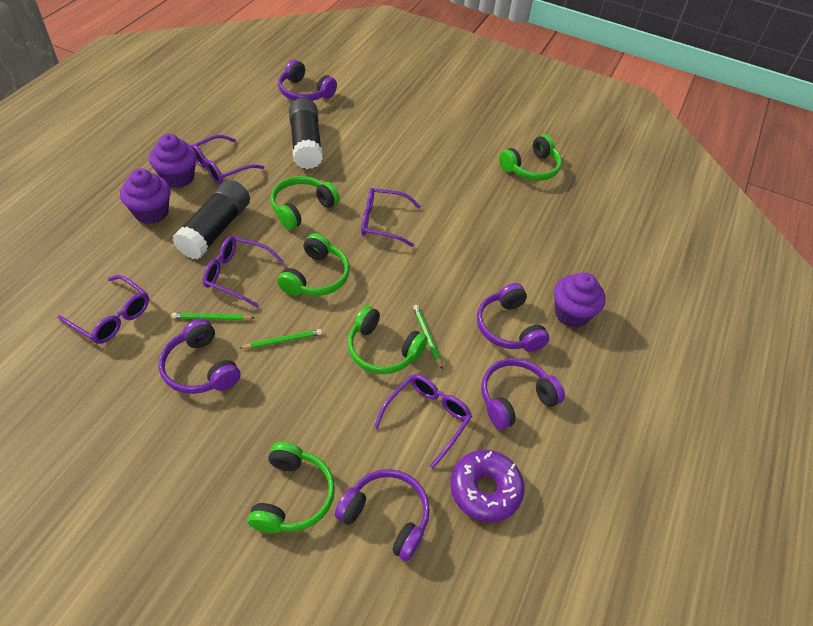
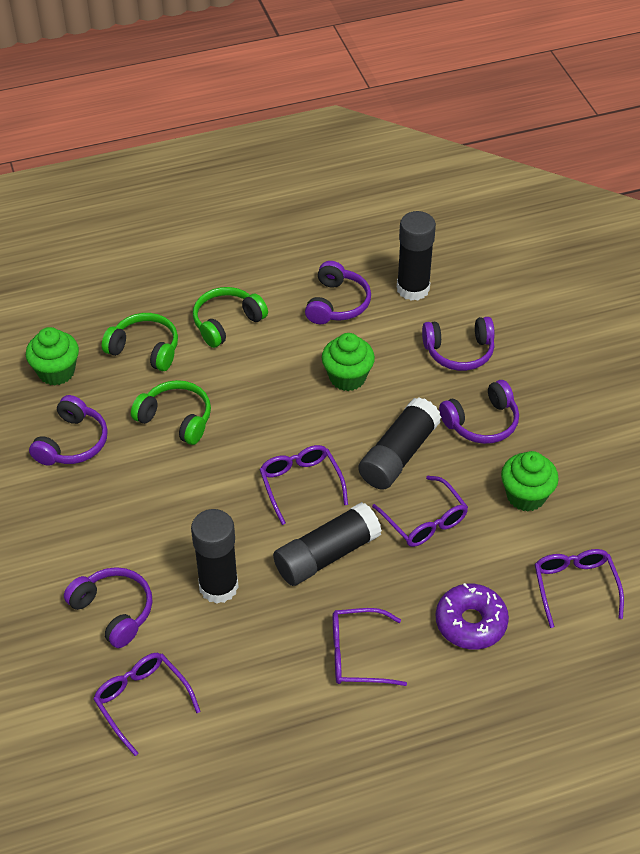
black glue stick: 2 -> 4
green cupcake: 0 -> 3
green headphones: 5 -> 3
green pencil: 3 -> 0
purple cupcake: 3 -> 0

